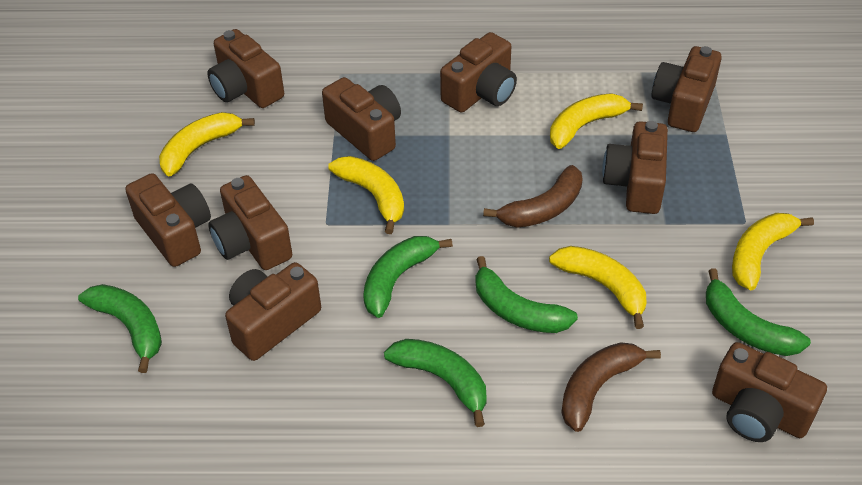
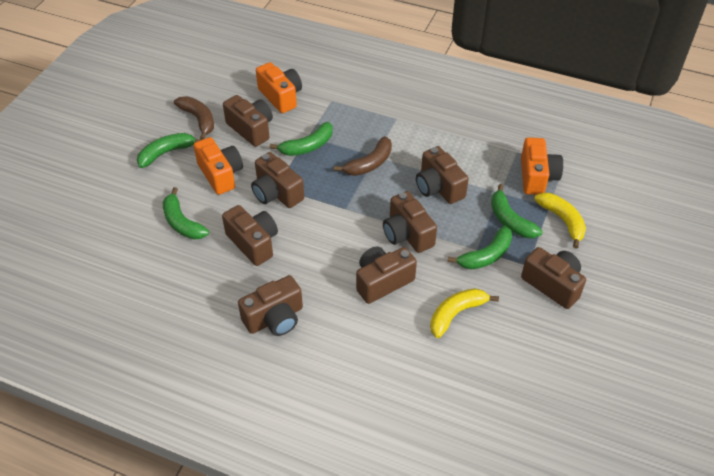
brown camera: 9 -> 8
orange camera: 0 -> 3
yellow banana: 5 -> 2

